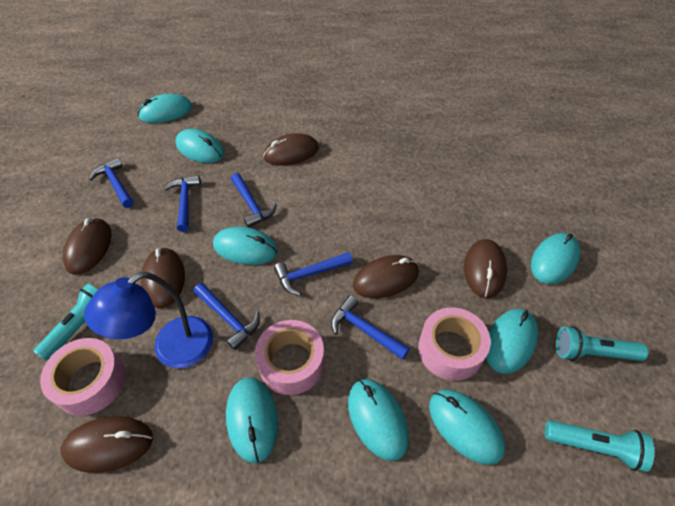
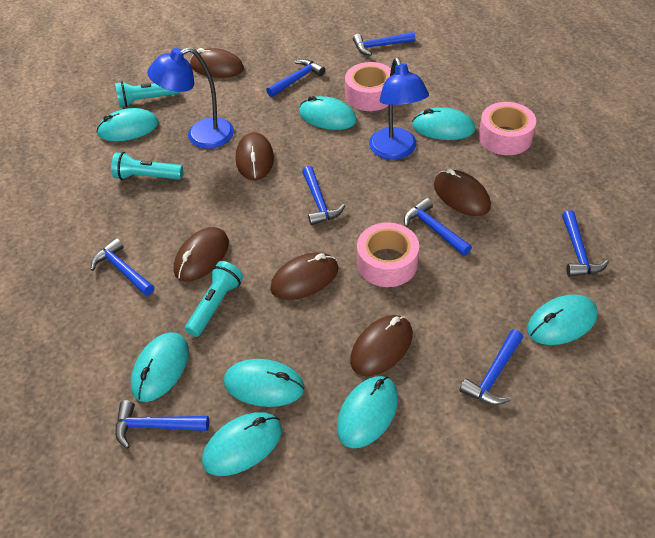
blue hammer: 6 -> 8
blue lamp: 1 -> 2

